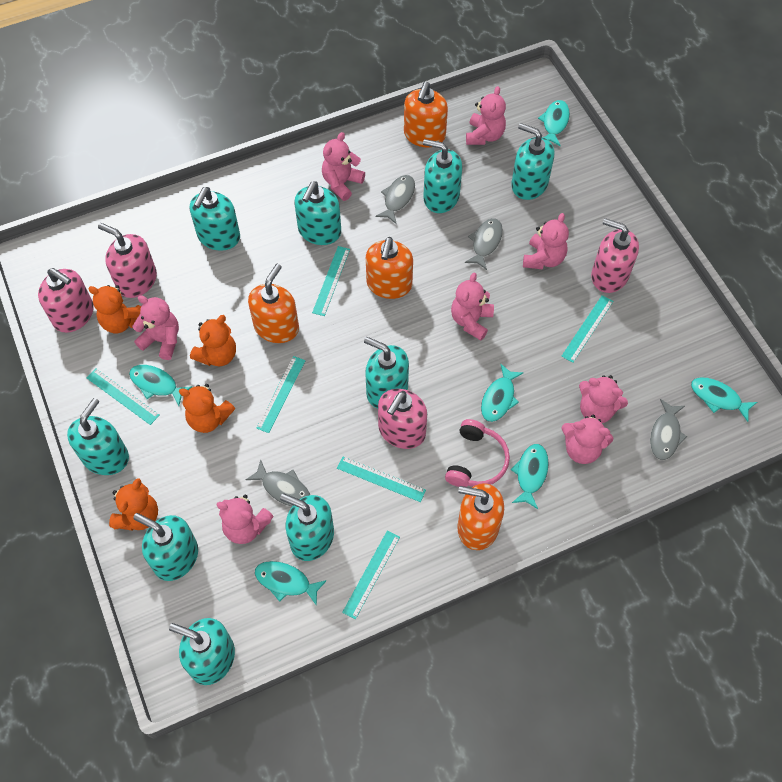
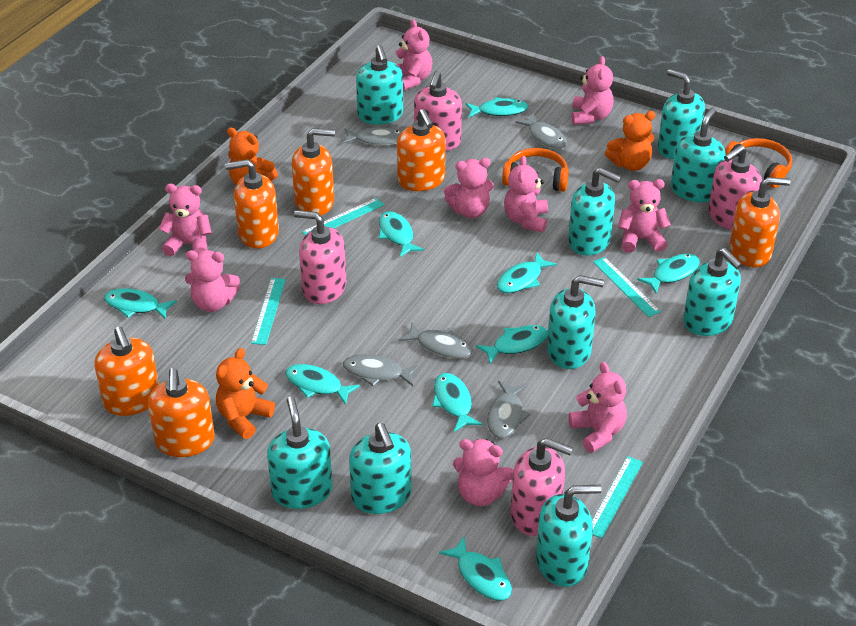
grey fish: 4 -> 5
orange headphones: 0 -> 2
orange soap dispenser: 4 -> 6
orange teddy bear: 4 -> 3
pink headphones: 1 -> 0
pink teddy bear: 8 -> 9
turquoise fish: 6 -> 9
turquoise ruler: 6 -> 4

